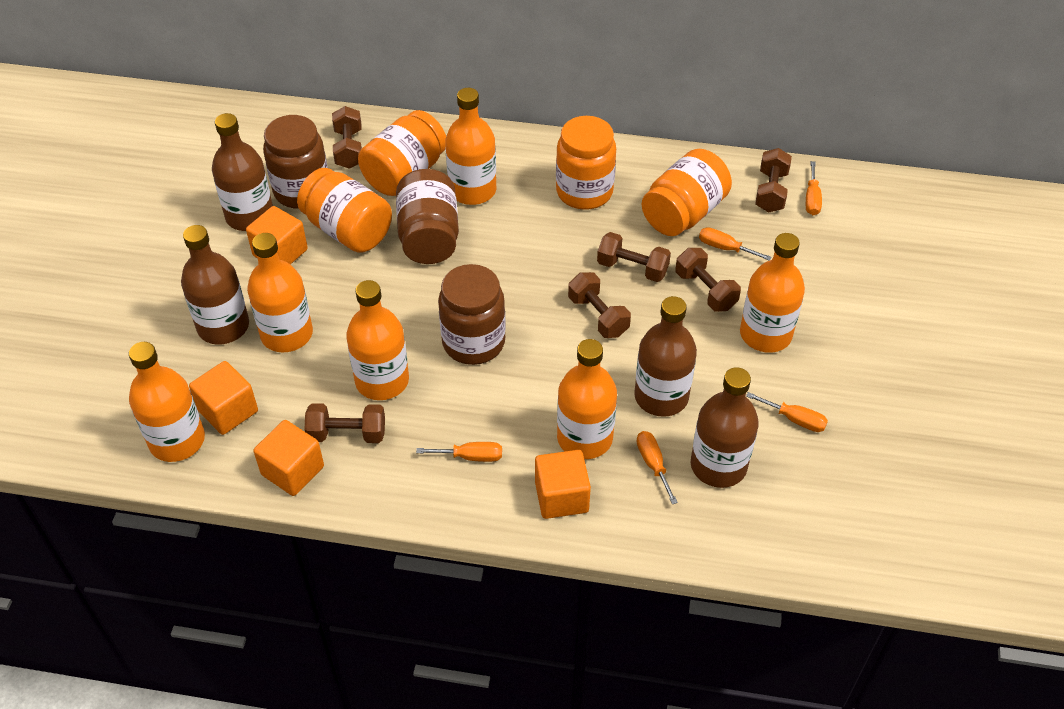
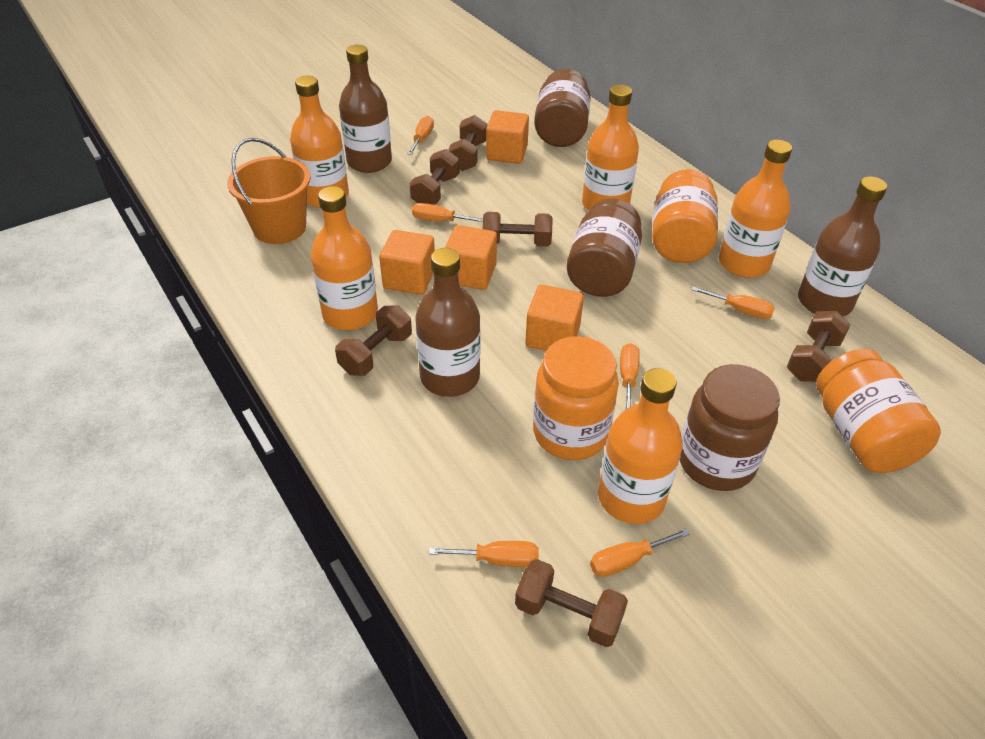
brown bottle: 4 -> 3
orange bottle: 6 -> 5
orange bucket: 0 -> 1
orange jar: 4 -> 3
orange screwdriver: 5 -> 6

